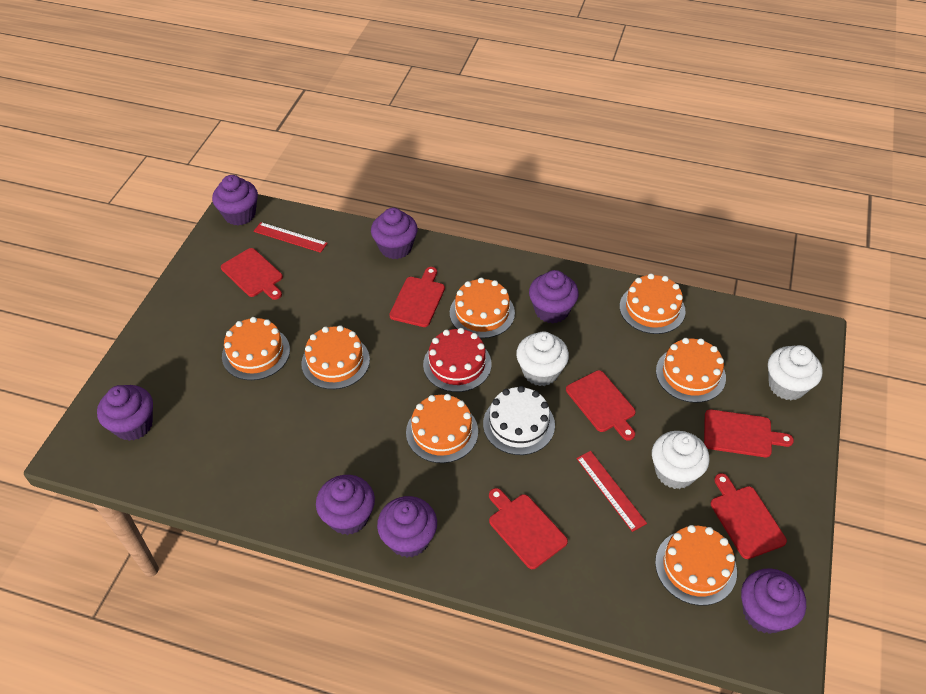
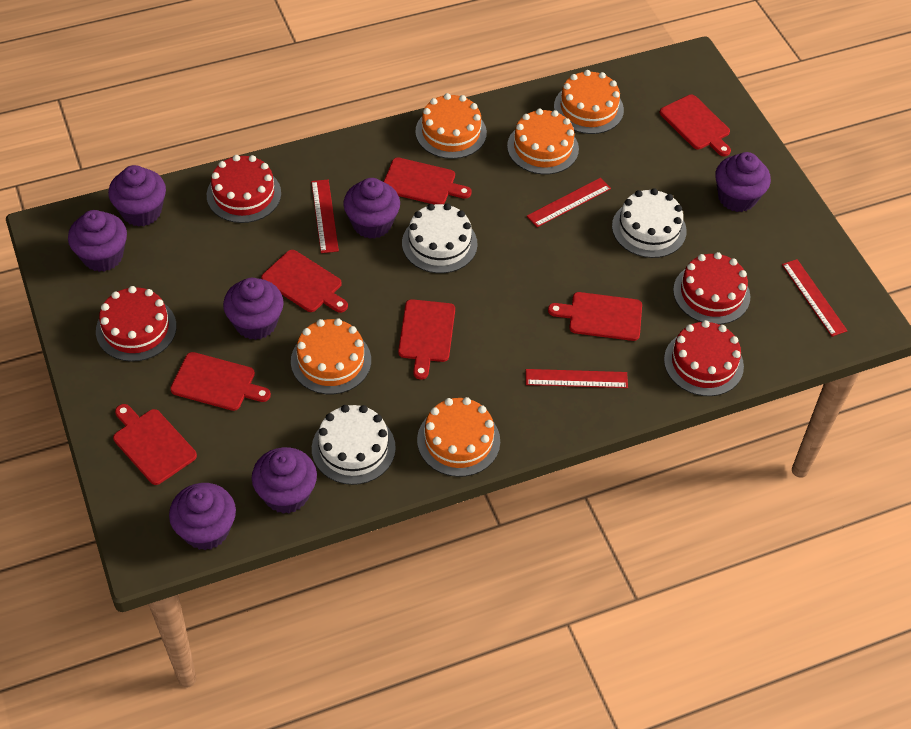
orange cake: 7 -> 5
red cake: 1 -> 4
red cutting board: 6 -> 7
red ruler: 2 -> 4
white cake: 1 -> 3
white cupcake: 3 -> 0

